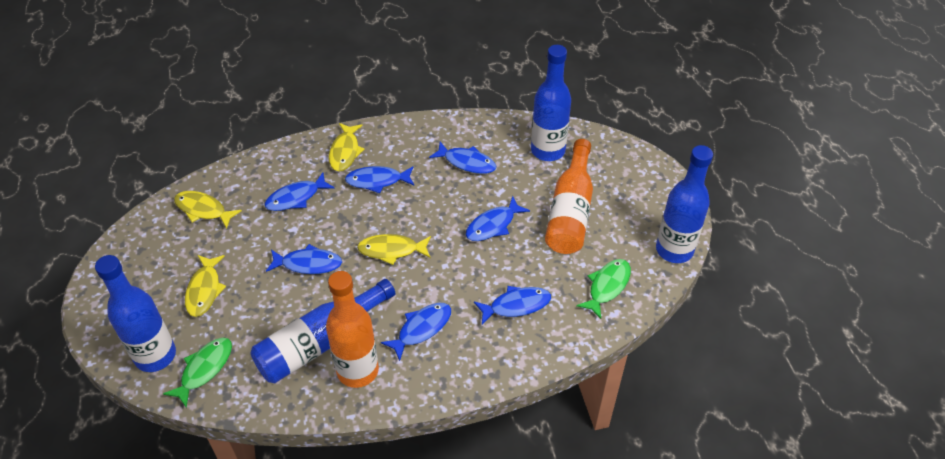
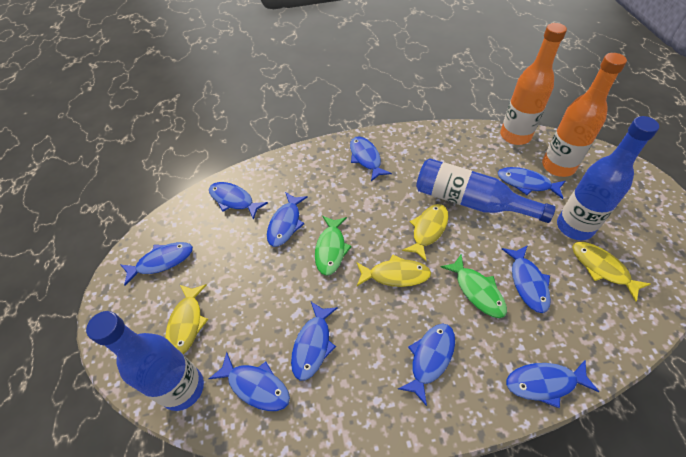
blue bottle: 4 -> 3
blue fish: 7 -> 10

